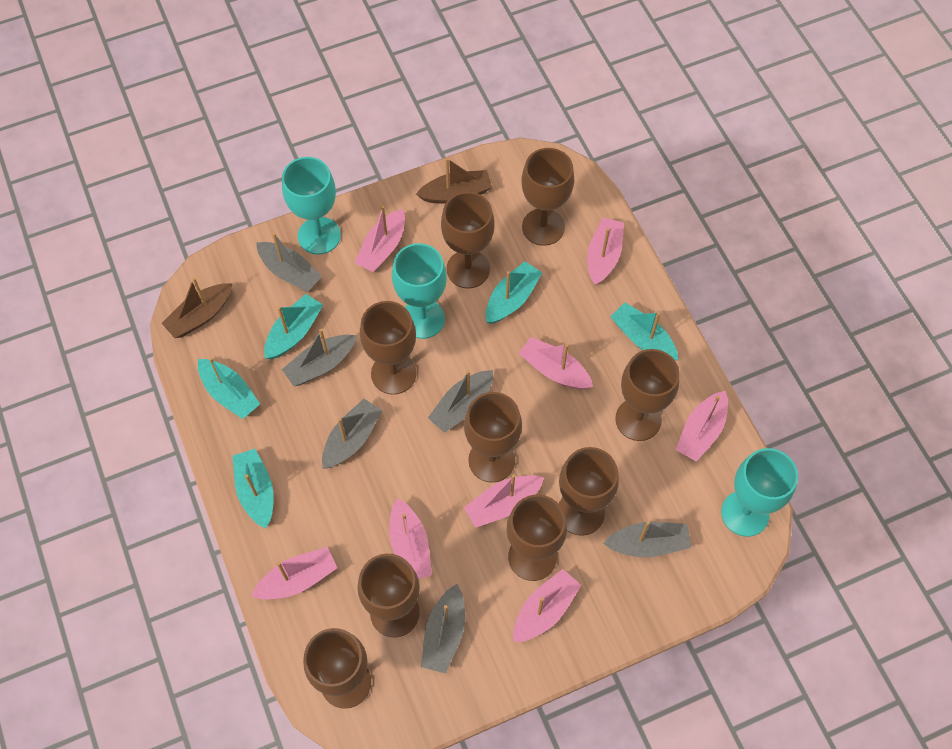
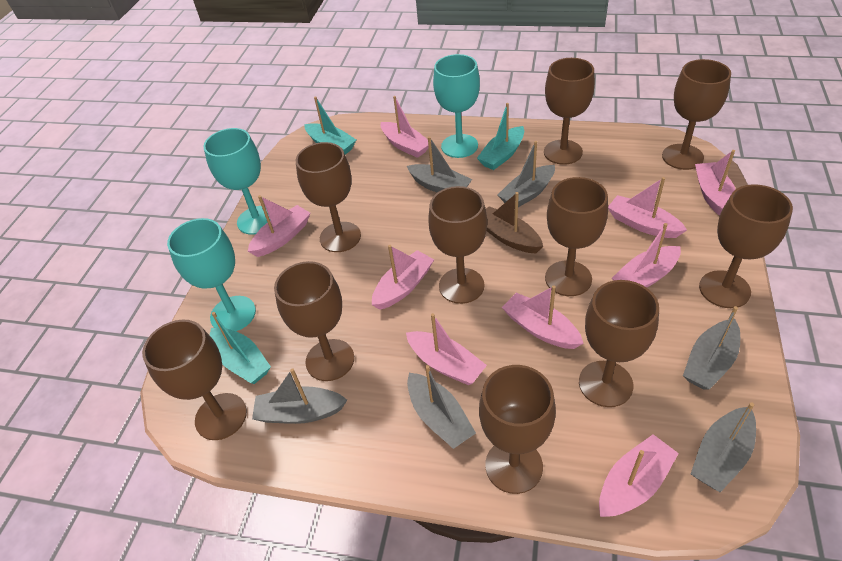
brown boat: 2 -> 1
brown goblet: 9 -> 10
pink boat: 8 -> 9
turquoise boat: 5 -> 3

